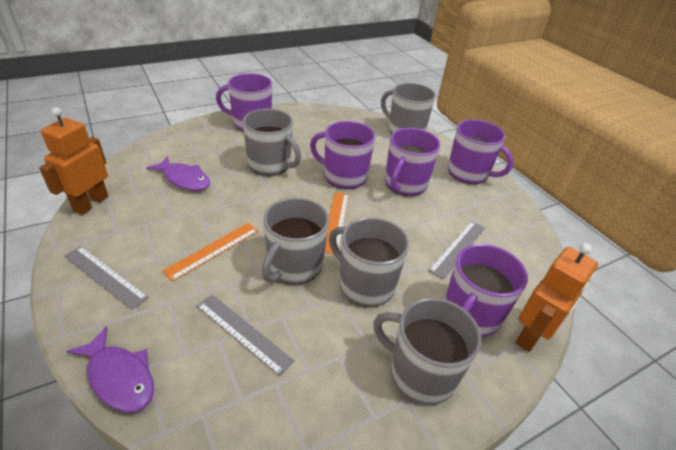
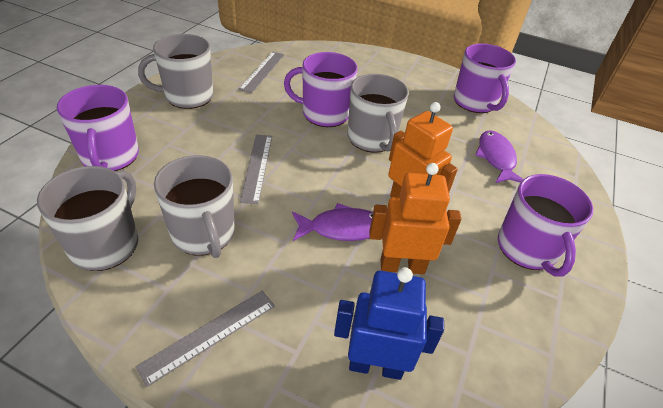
blue robot: 0 -> 1
grey mug: 5 -> 4
orange ruler: 2 -> 0
purple mug: 5 -> 4

